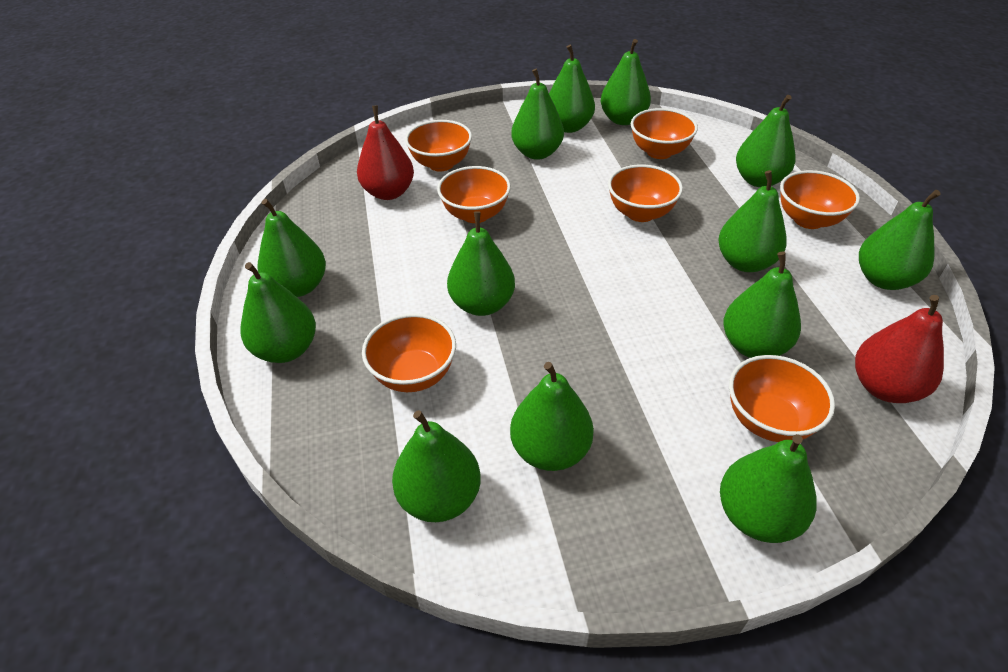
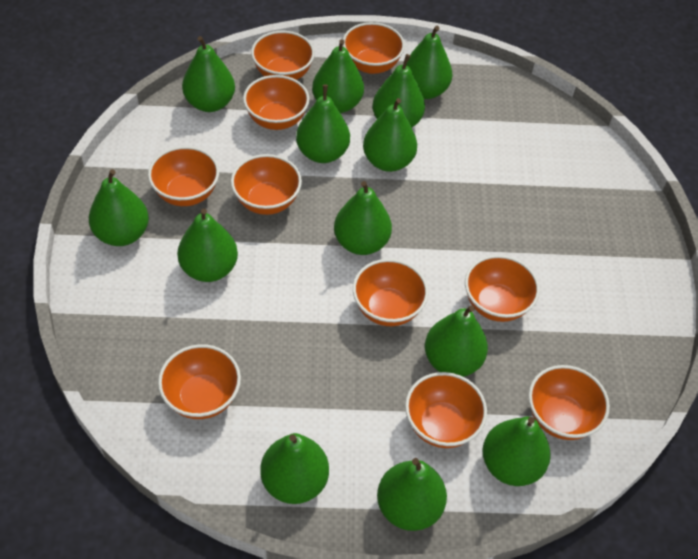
orange bowl: 7 -> 10
red pear: 2 -> 0

